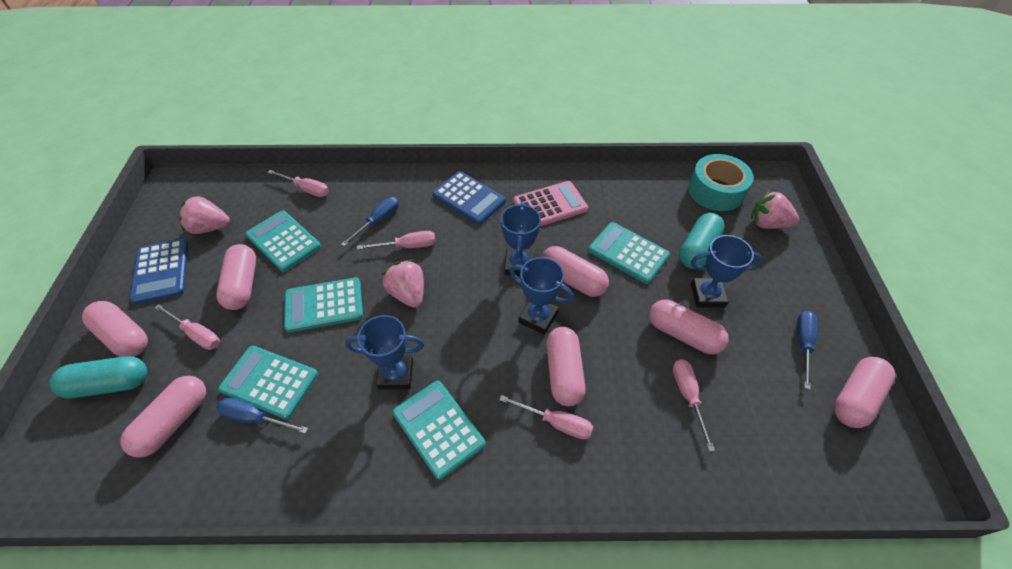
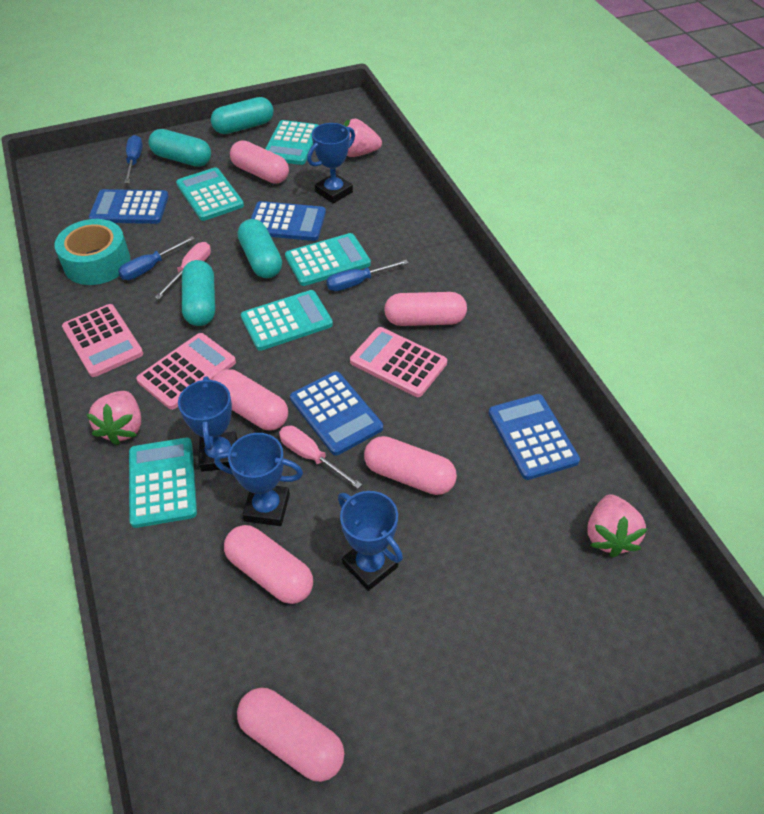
blue calculator: 2 -> 4
pink calculator: 1 -> 3
pink capsule: 7 -> 6
pink screwdriver: 5 -> 2
turquoise capsule: 2 -> 4

